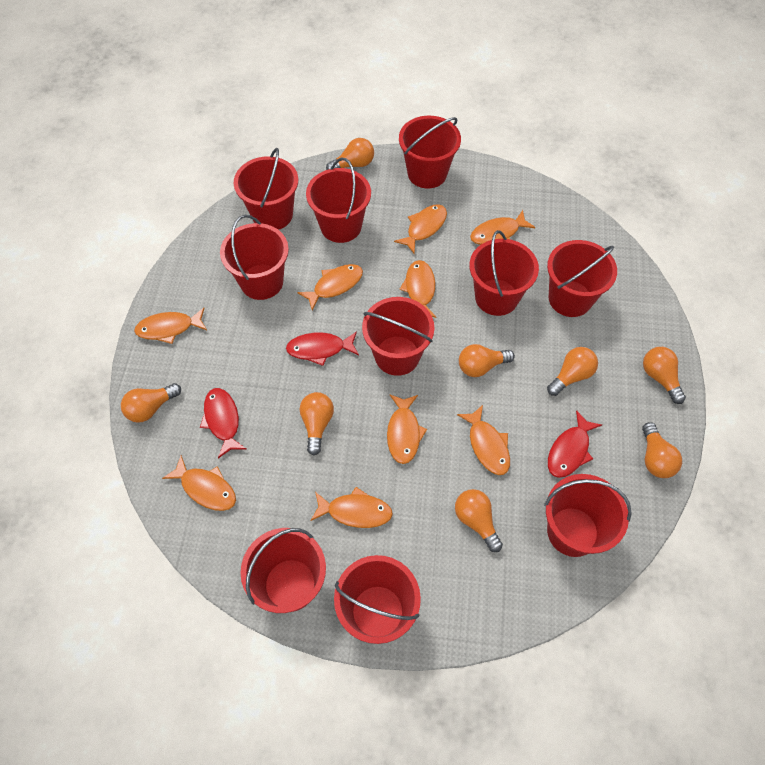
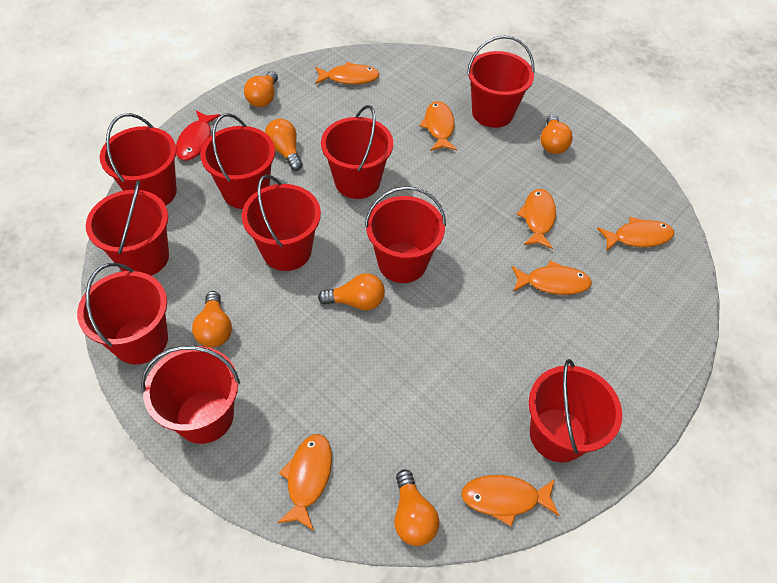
orange fish: 9 -> 7
orange light bulb: 8 -> 6
red fish: 3 -> 1

